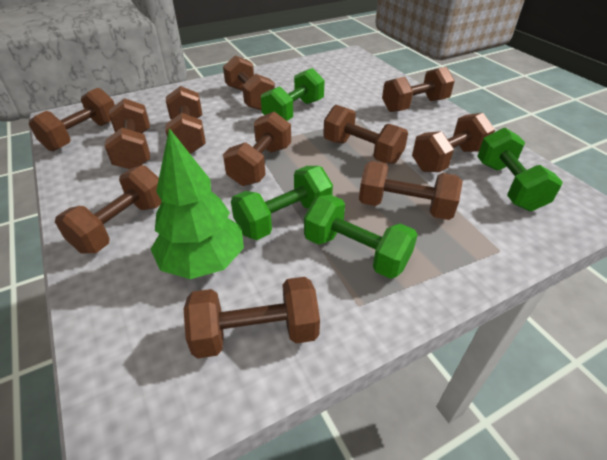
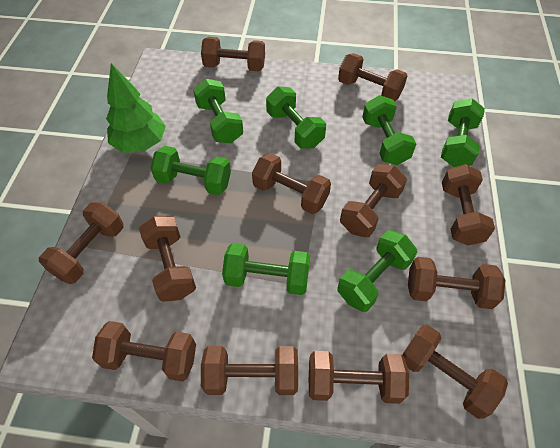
brown dumbbell: 11 -> 12
green dumbbell: 4 -> 7

